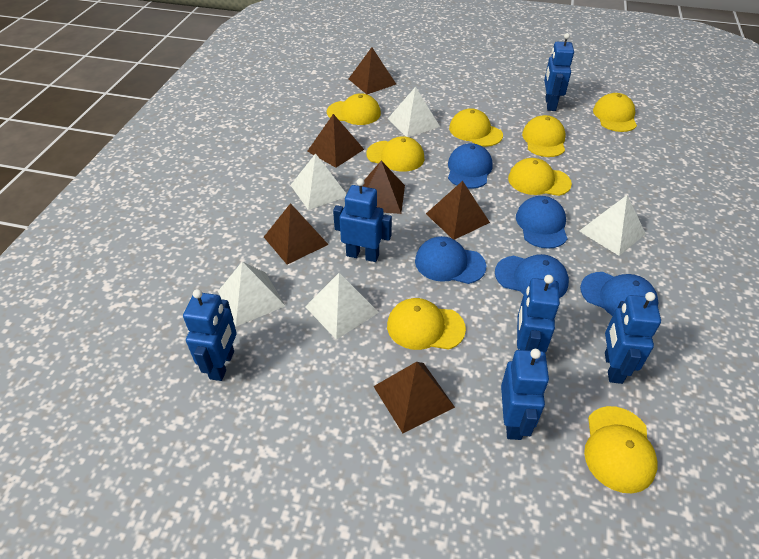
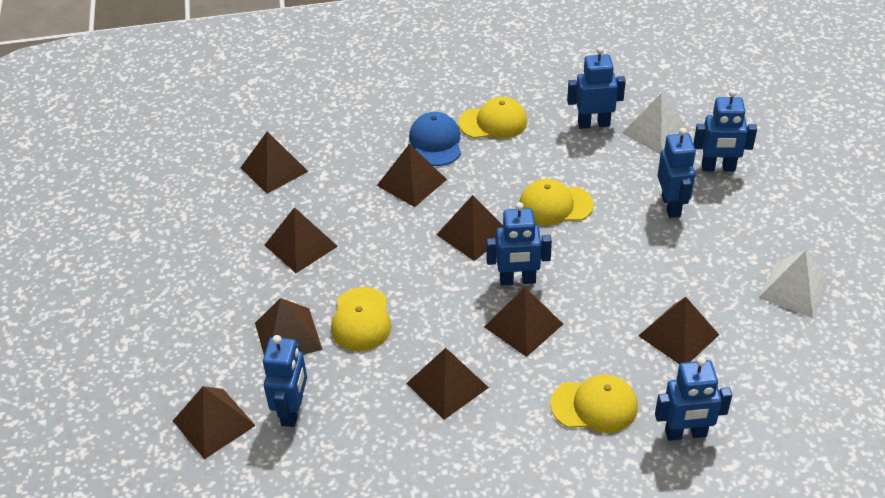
blue cap: 5 -> 1
brown pyramid: 6 -> 9
white pyramid: 5 -> 2
yellow cap: 8 -> 4

